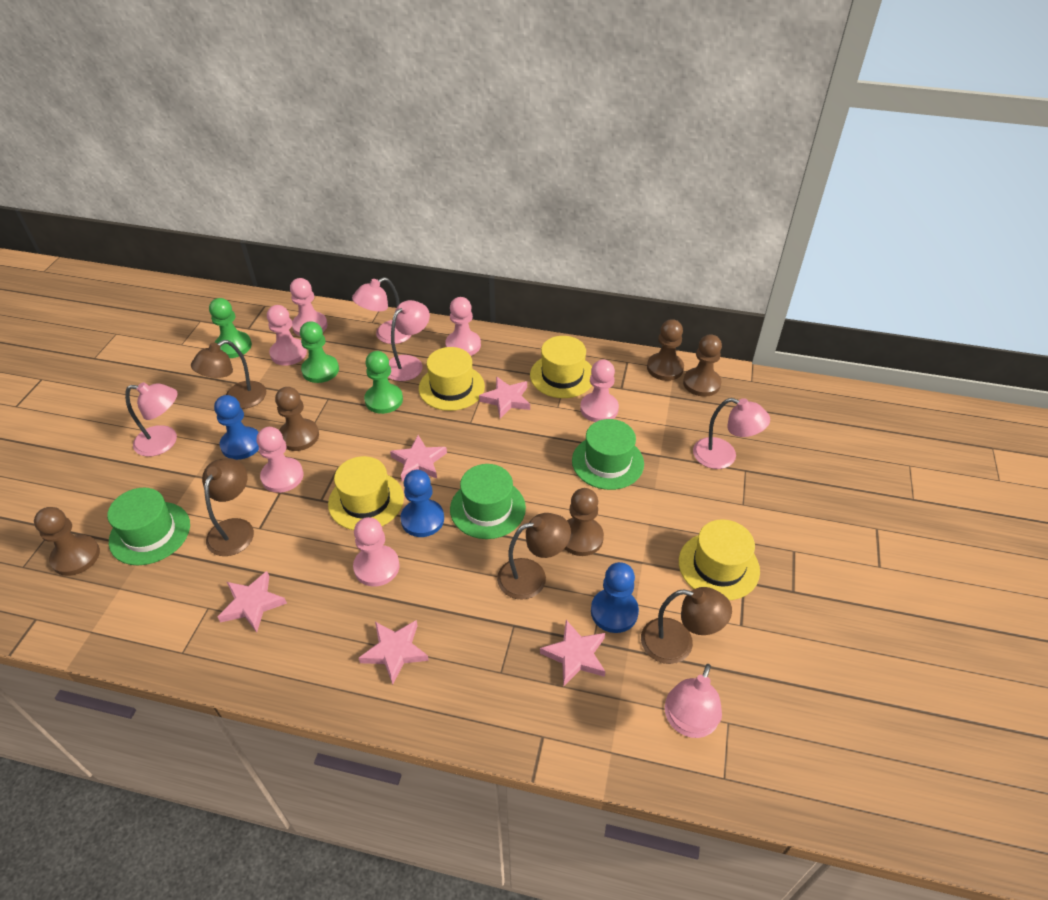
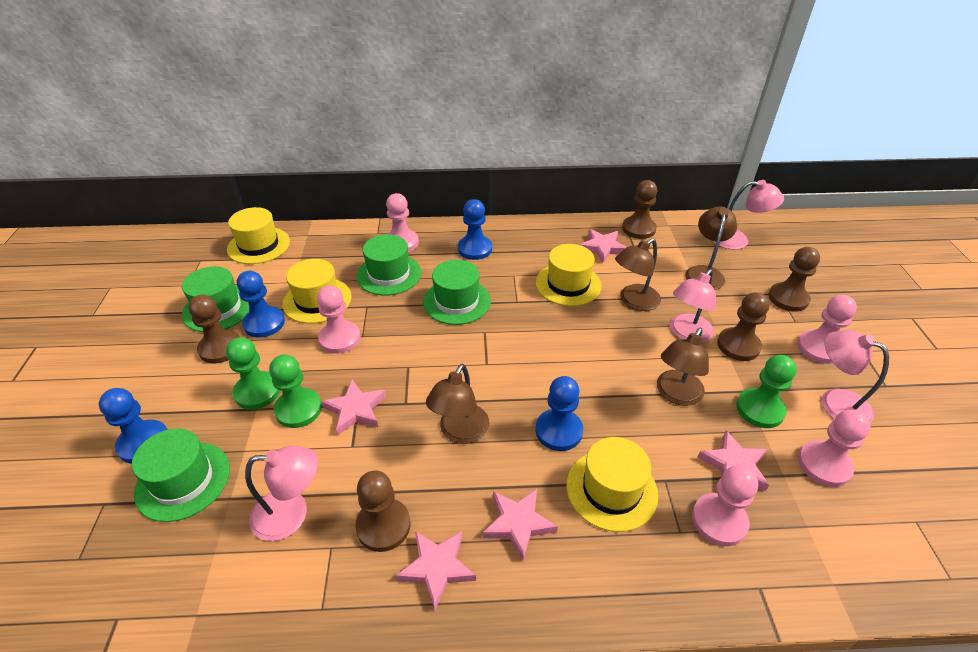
blue pawn: 3 -> 4
green hat: 3 -> 4
pink lamp: 5 -> 4
pink pawn: 6 -> 5

